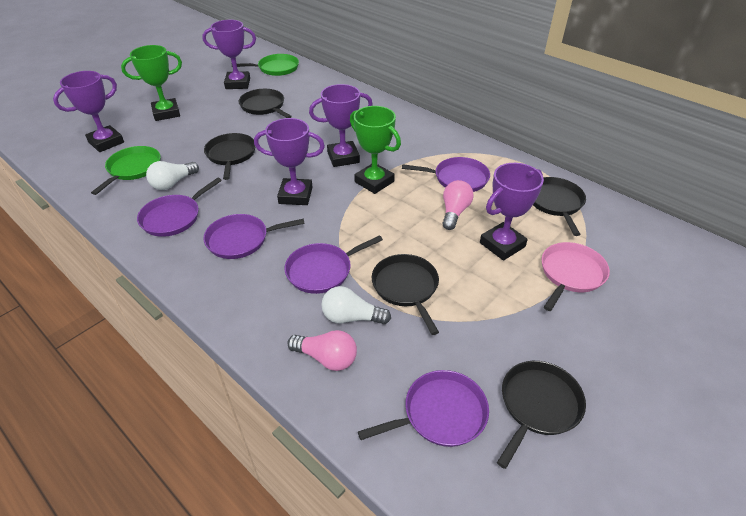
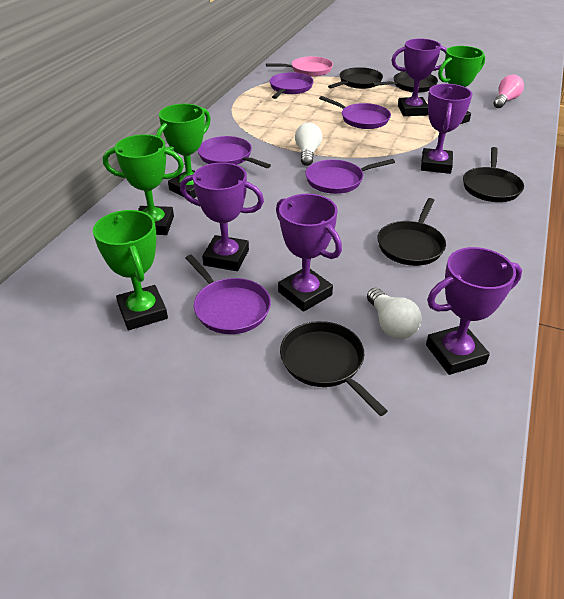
green pan: 2 -> 0
green trophy: 2 -> 4
pink light bulb: 2 -> 1

